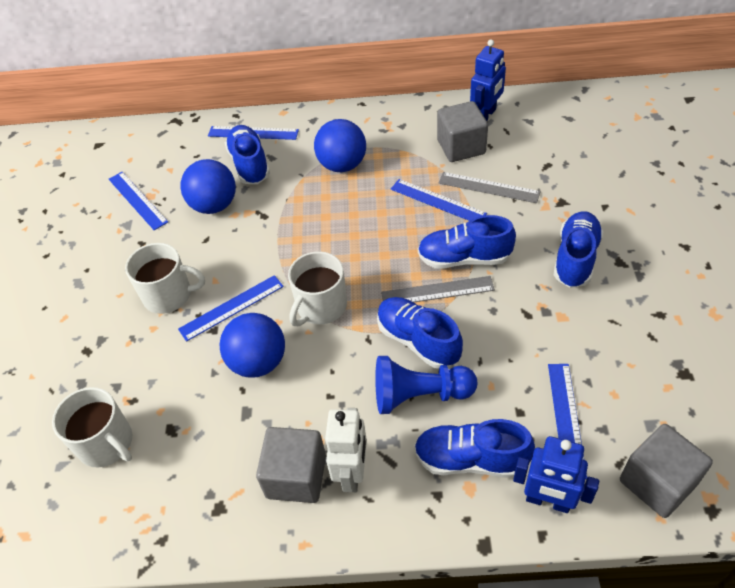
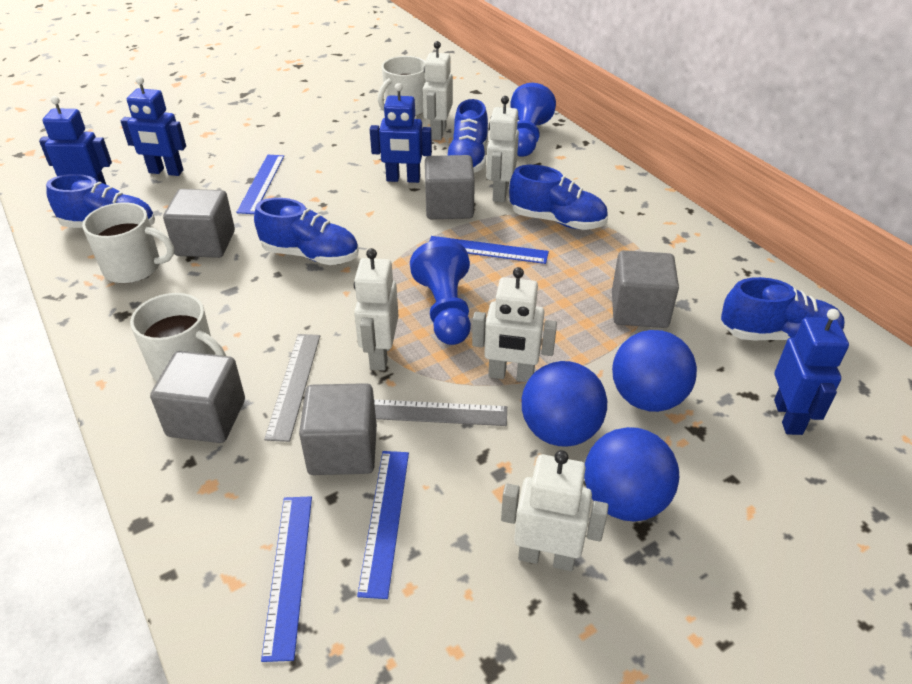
blue pawn: 1 -> 2
blue robot: 2 -> 4
blue ruler: 5 -> 4
grey cube: 3 -> 5
white robot: 1 -> 5

